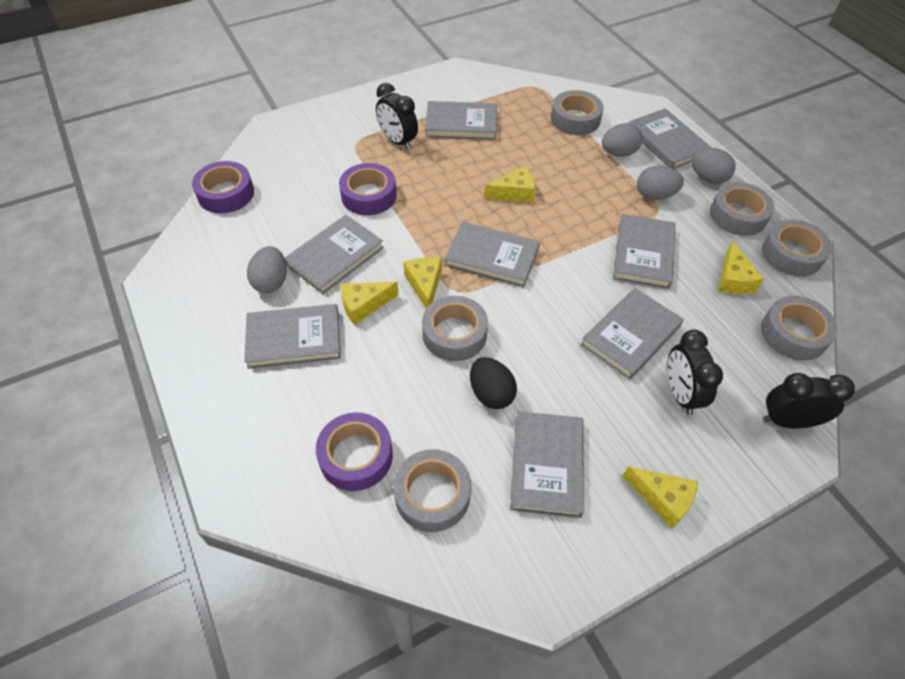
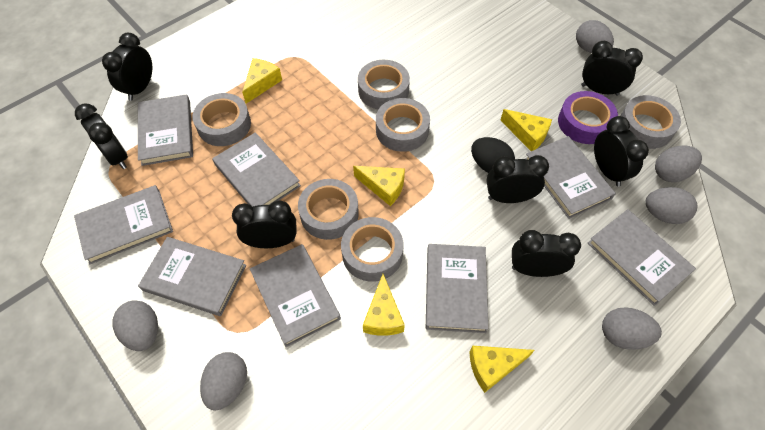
black clock: 3 -> 7
grey egg: 4 -> 6
purple tape: 3 -> 1

